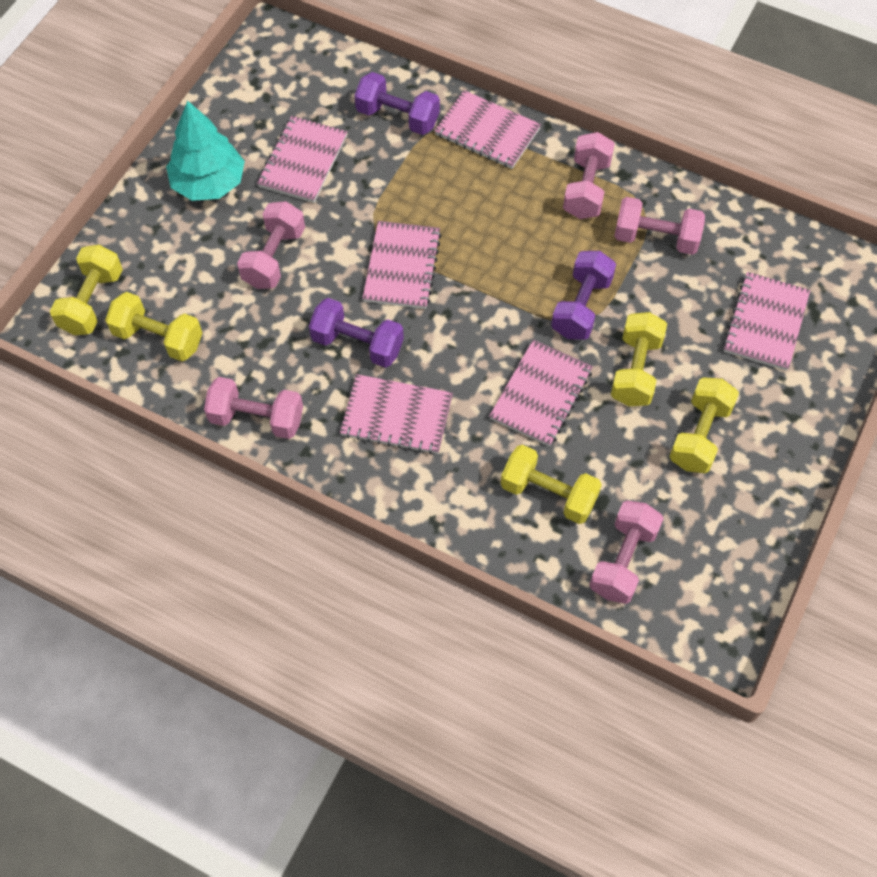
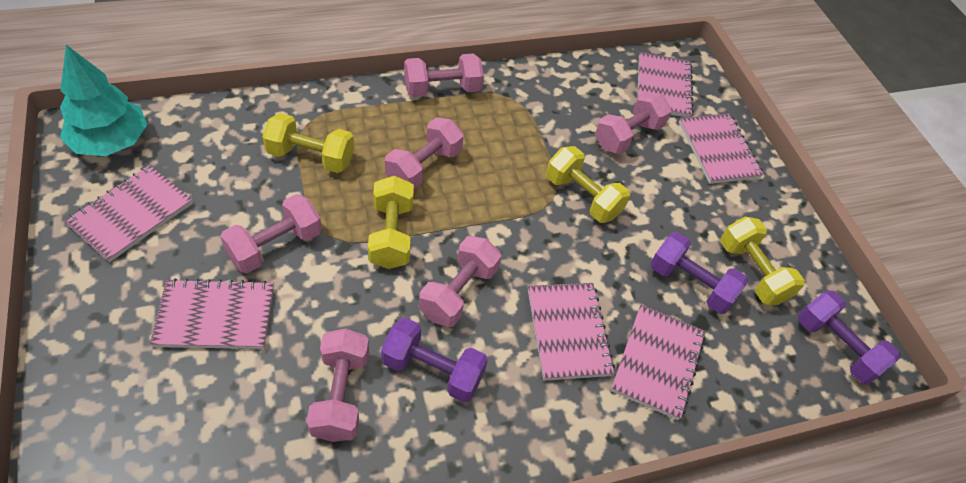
pink dumbbell: 5 -> 6
yellow dumbbell: 5 -> 4

